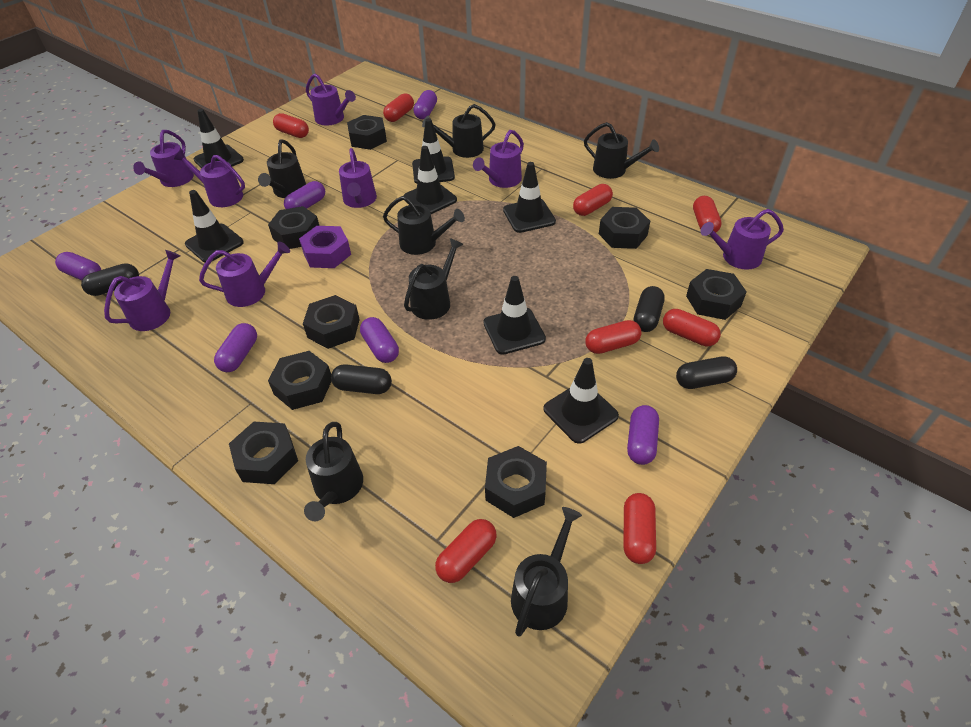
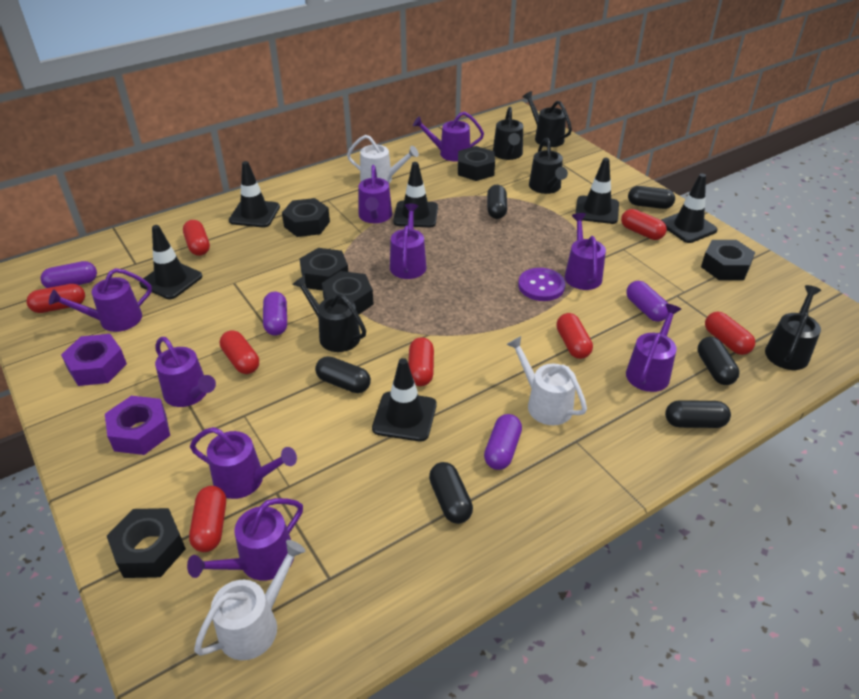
black capsule: 4 -> 6
black nut: 8 -> 6
black traffic cone: 7 -> 6
black watering can: 7 -> 5
purple button: 0 -> 1
purple capsule: 6 -> 4
purple nut: 1 -> 2
purple watering can: 8 -> 9
white watering can: 0 -> 3

